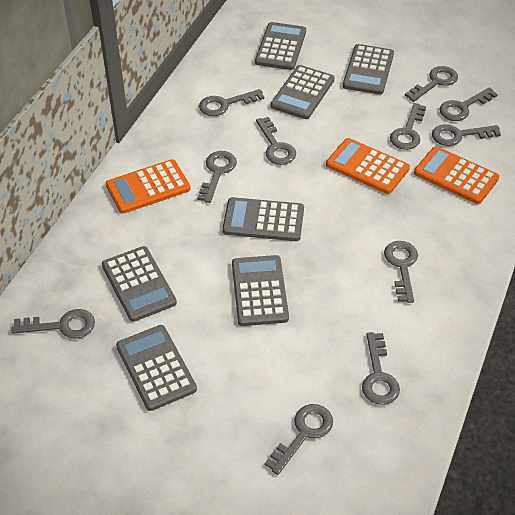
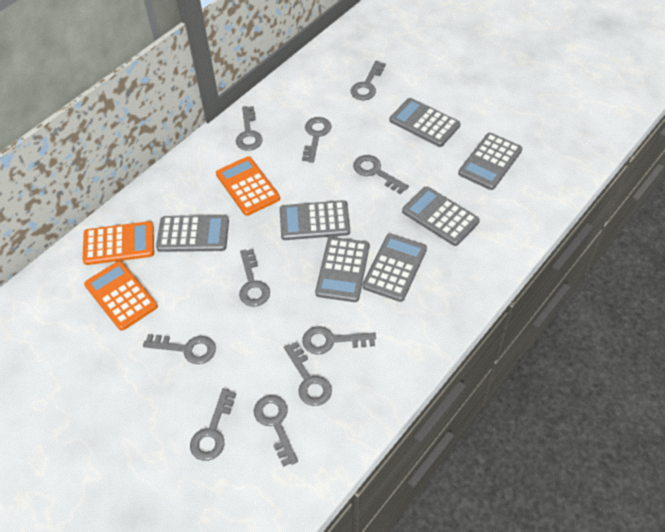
grey key: 11 -> 10

